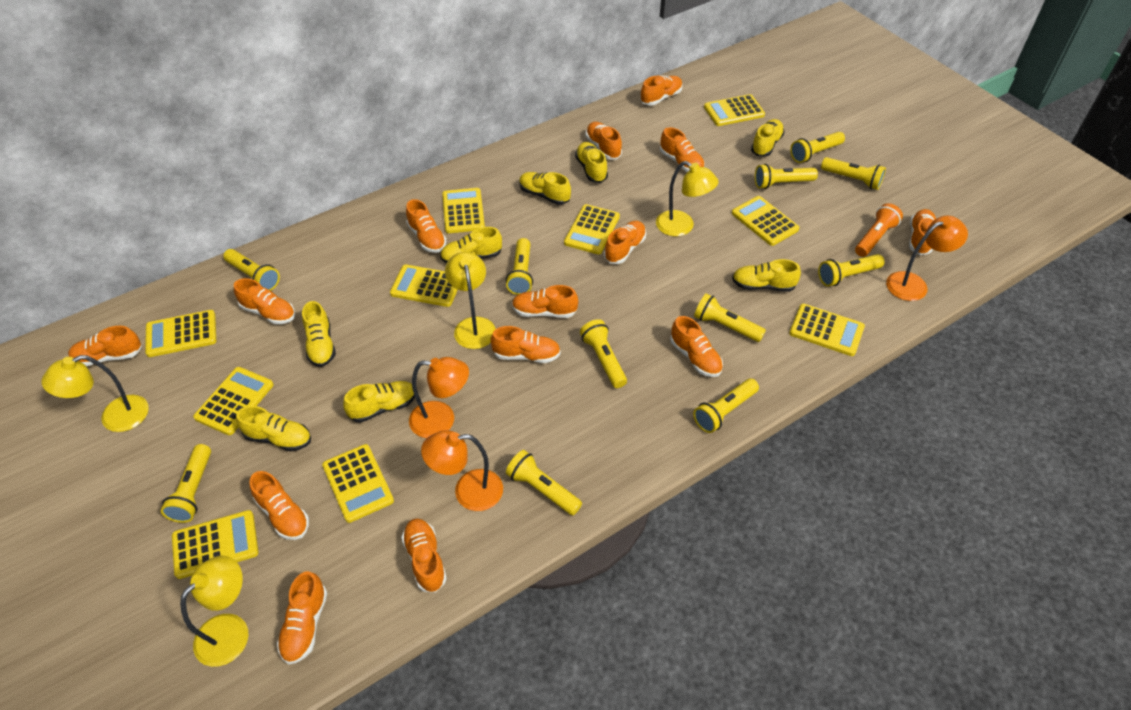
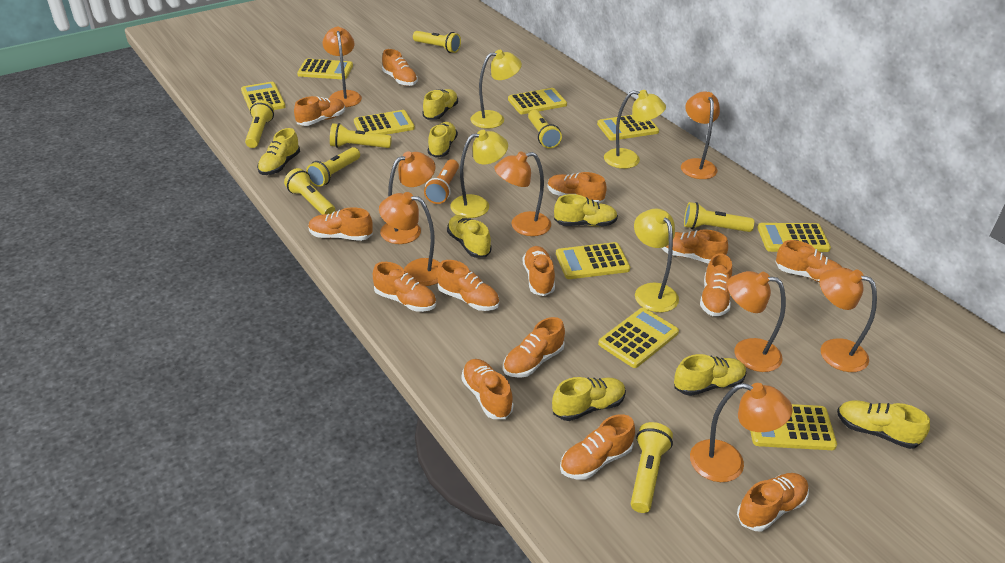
orange lamp: 3 -> 8
yellow calculator: 10 -> 9
yellow flashlight: 11 -> 8

